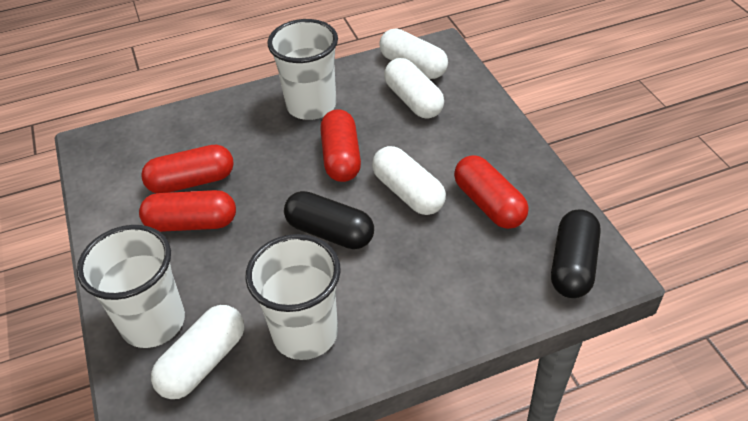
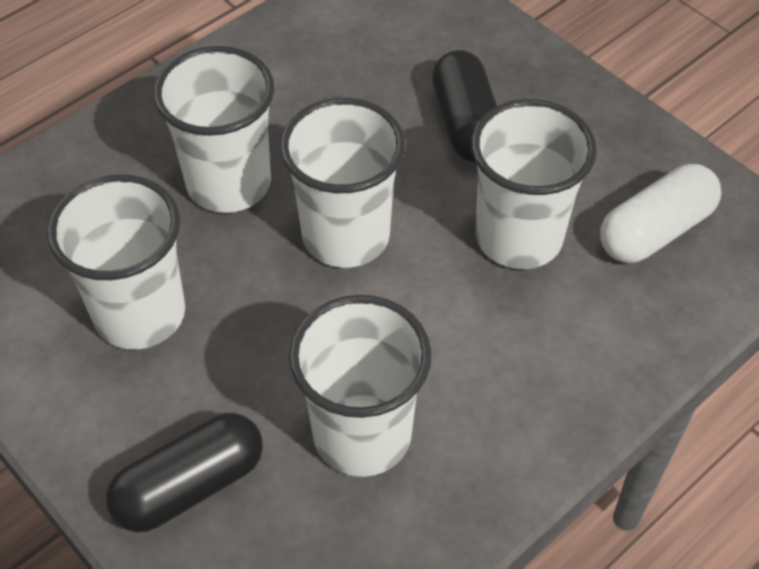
red capsule: 4 -> 0
white capsule: 4 -> 1
white cup: 3 -> 5

